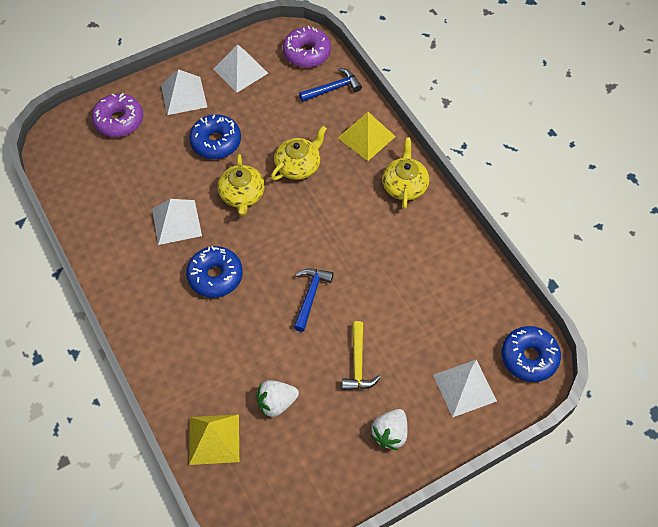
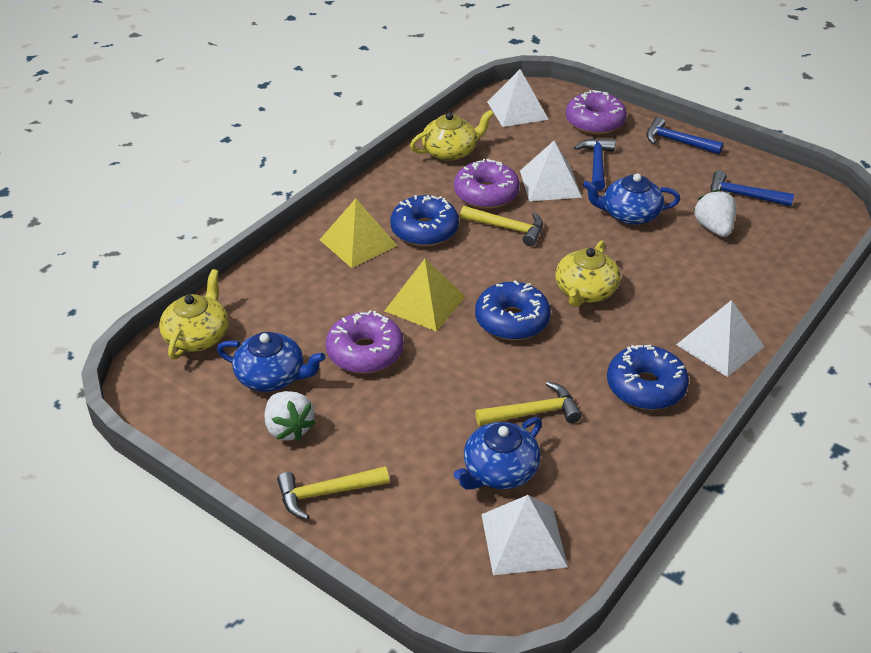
blue hammer: 2 -> 3
blue teapot: 0 -> 3
purple donut: 2 -> 3
yellow hammer: 1 -> 3

